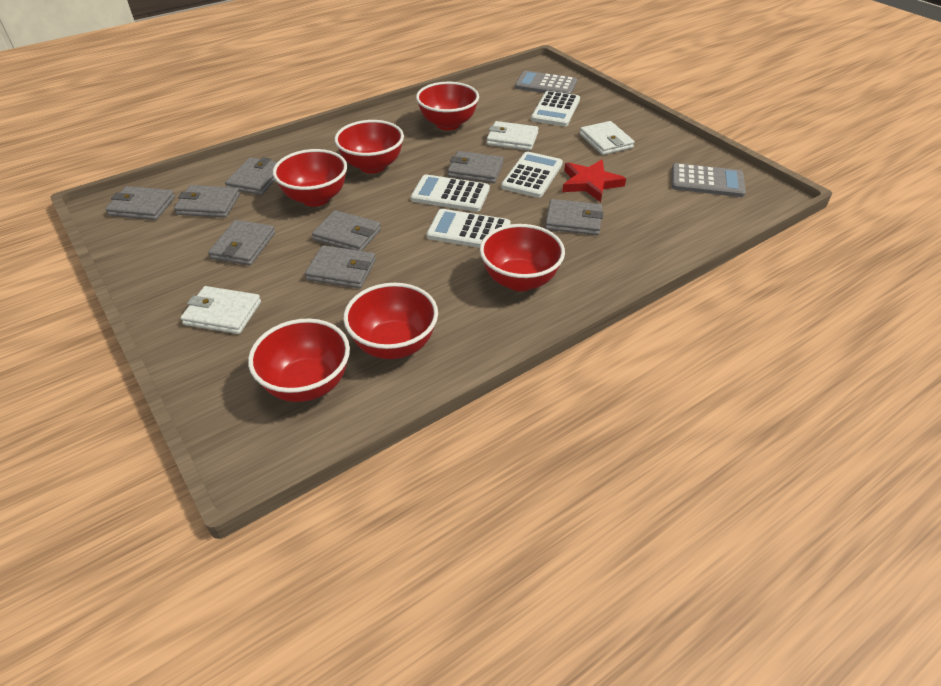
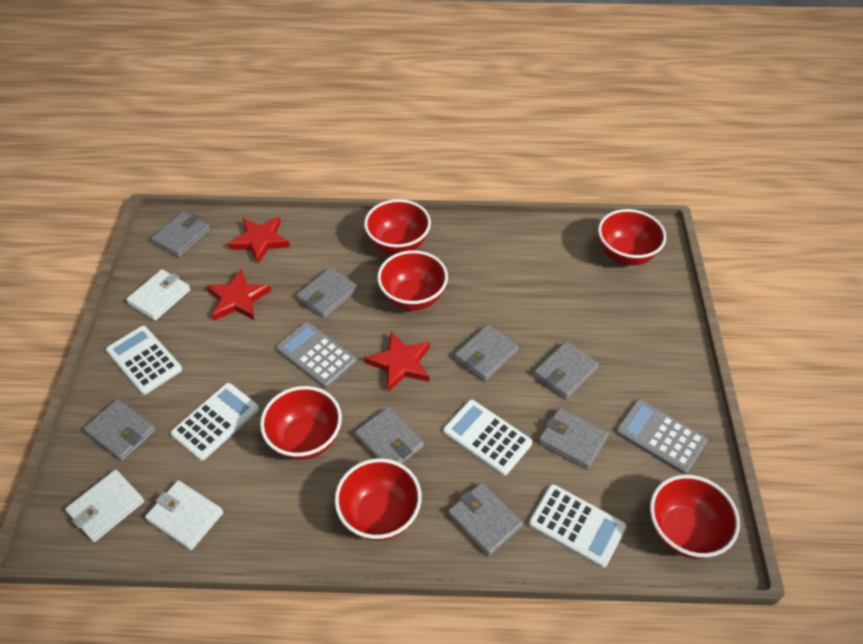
red star: 1 -> 3

